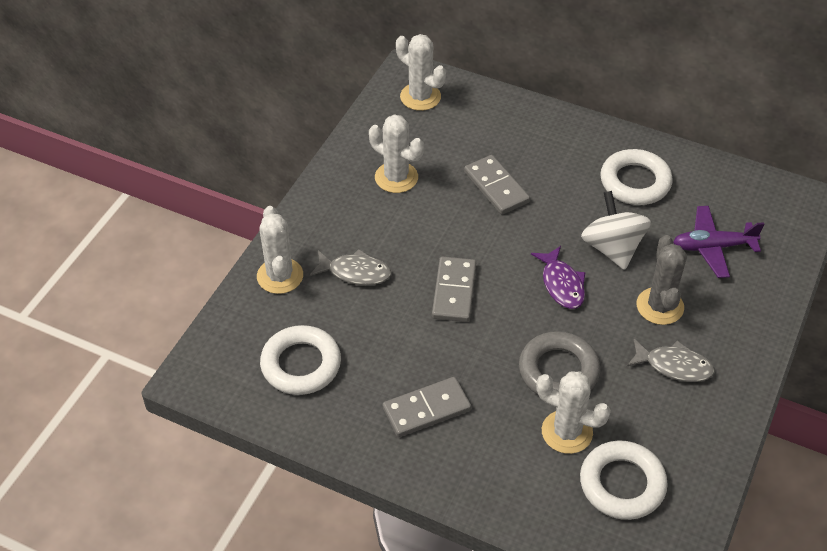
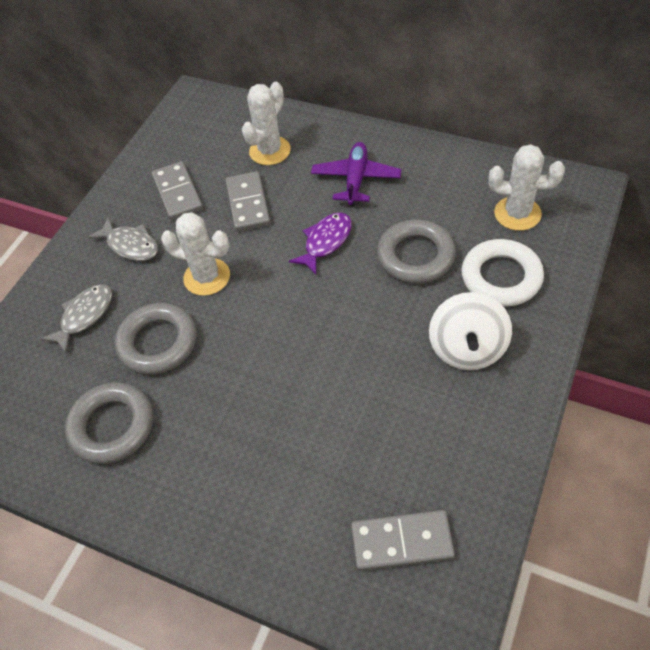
grey cactus: 1 -> 0
grey ring: 1 -> 3
white cactus: 4 -> 3
white ring: 3 -> 1

